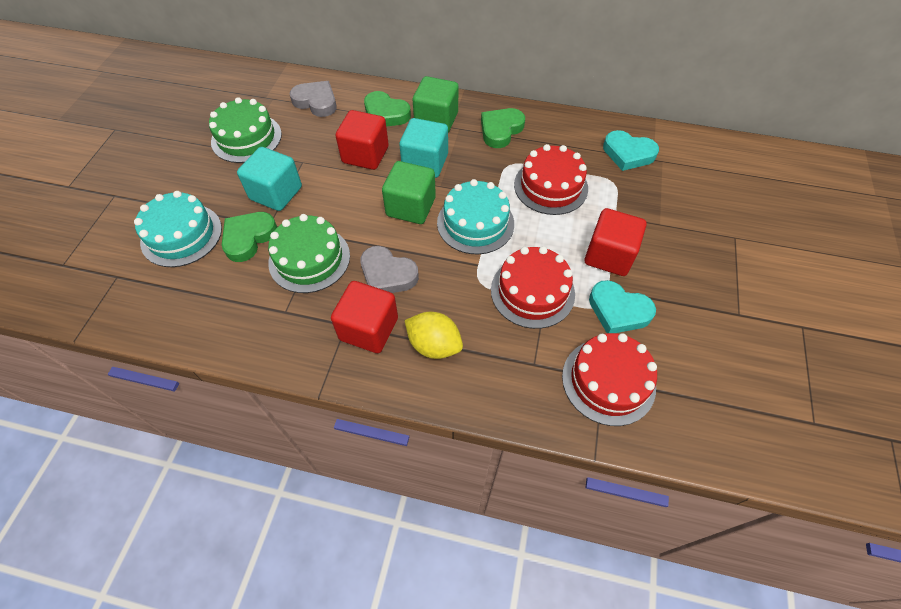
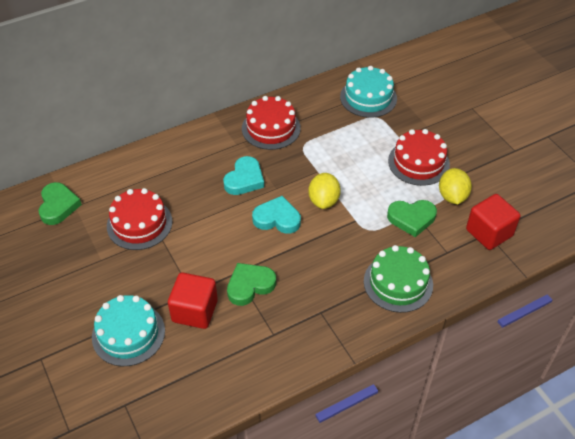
green cake: 2 -> 1
green cube: 2 -> 0
grey heart: 2 -> 0
red cube: 3 -> 2
turquoise cube: 2 -> 0
yellow lemon: 1 -> 2

